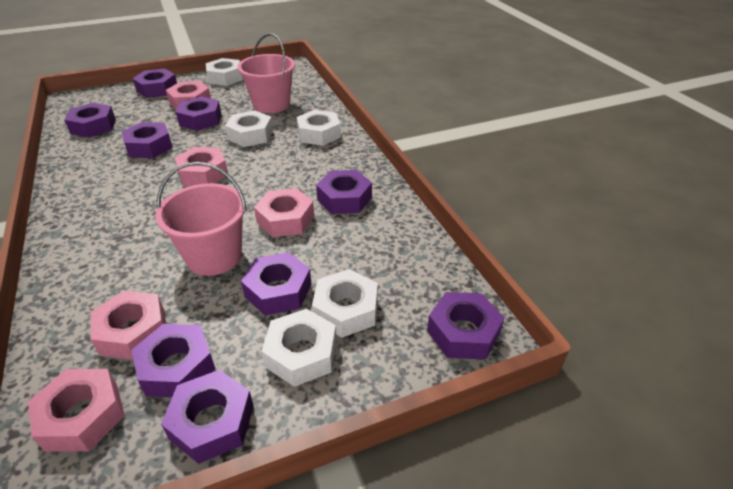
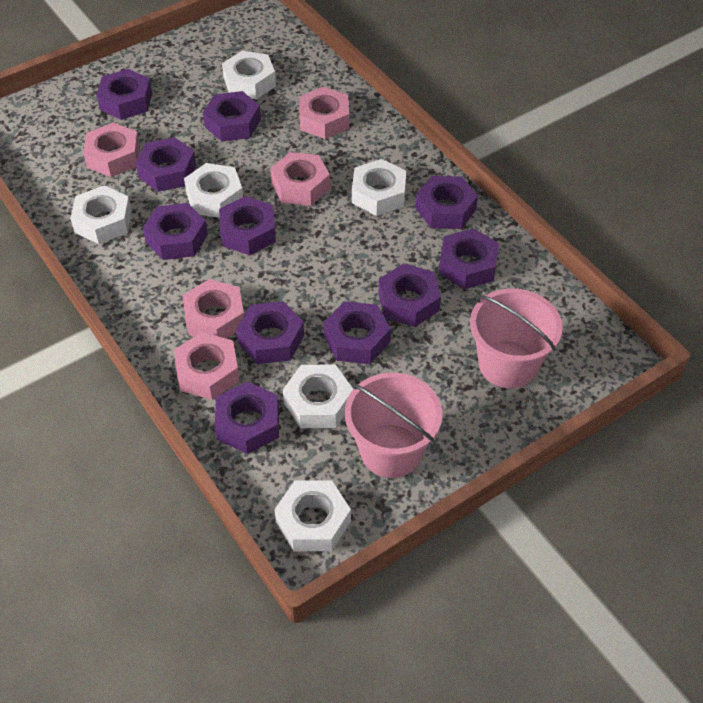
purple nut: 9 -> 11
white nut: 5 -> 6

